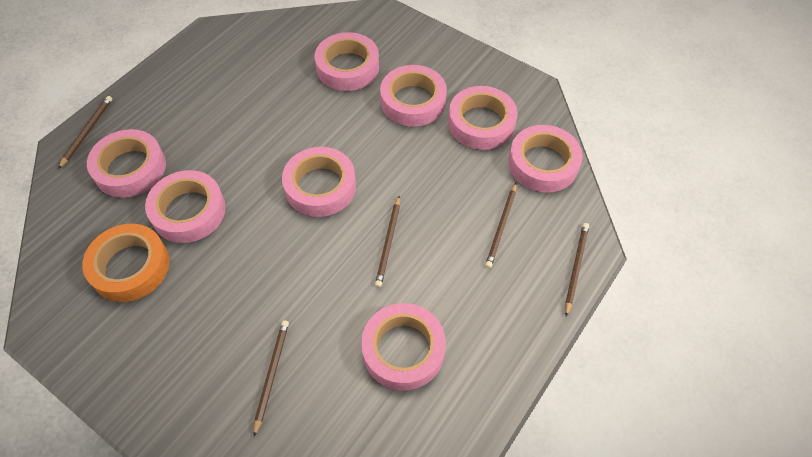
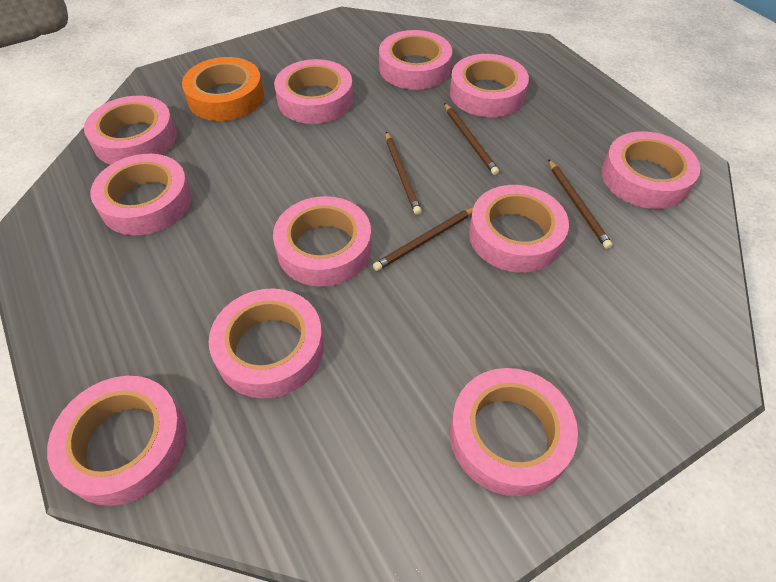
brown pencil: 5 -> 4
pink tape: 8 -> 11

